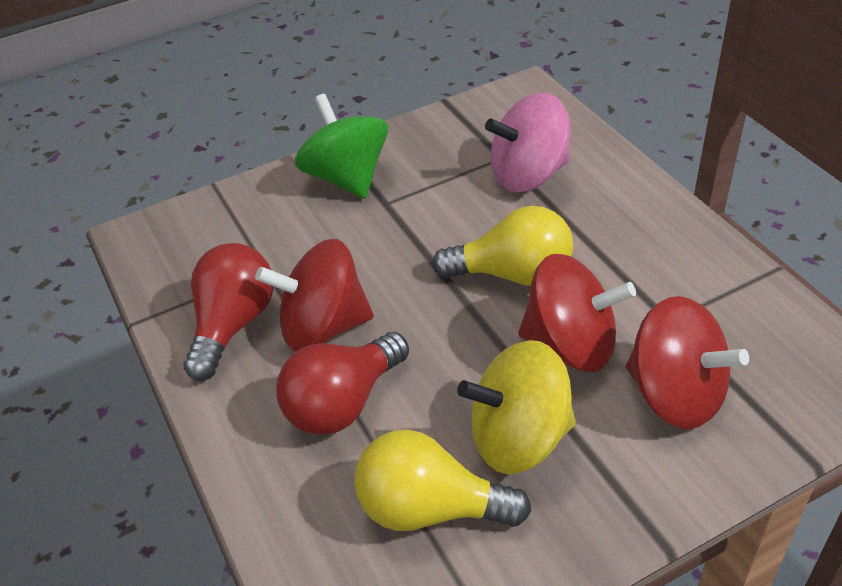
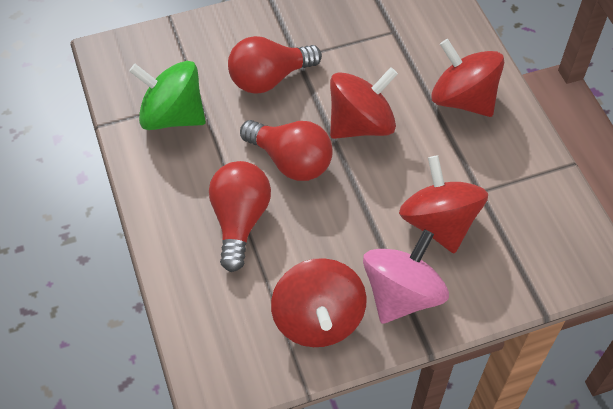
red light bulb: 2 -> 3
red spinning top: 3 -> 4
yellow light bulb: 2 -> 0
yellow spinning top: 1 -> 0

